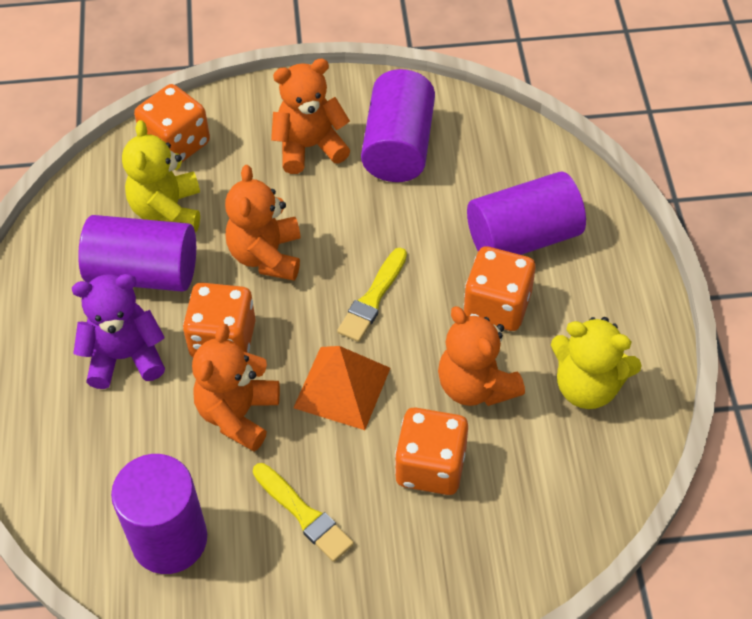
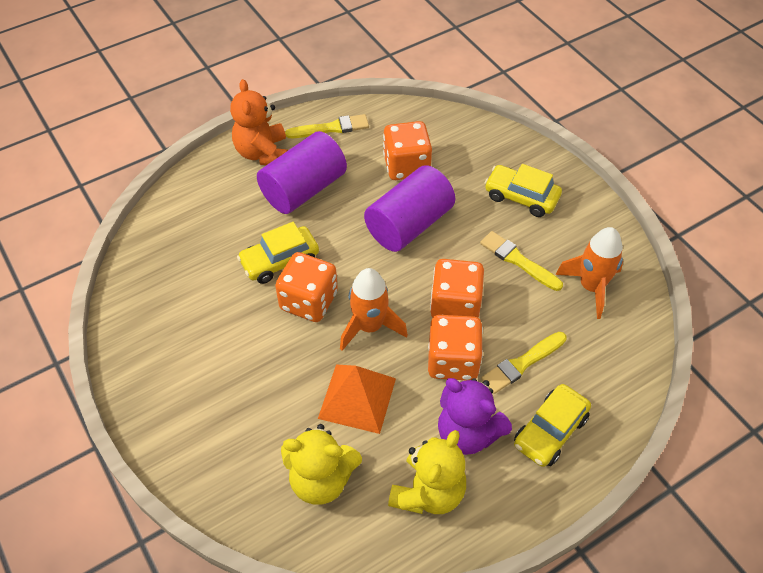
orange rocket: 0 -> 2
orange teddy bear: 4 -> 1
purple cylinder: 4 -> 2
yellow brush: 2 -> 3
yellow car: 0 -> 3

